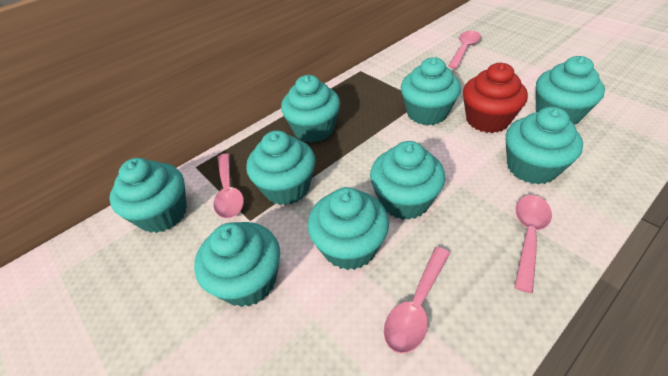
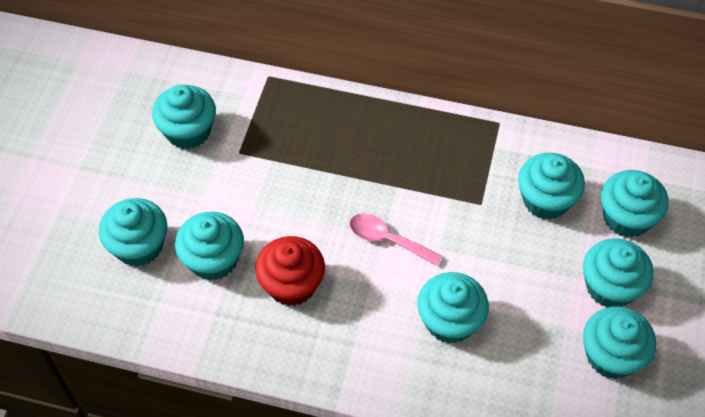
pink spoon: 4 -> 1
turquoise cupcake: 9 -> 8

